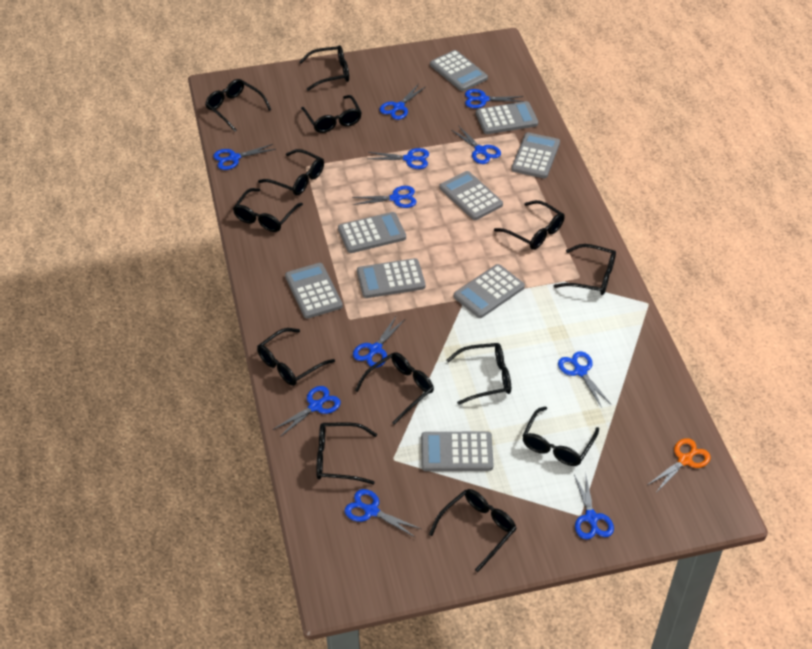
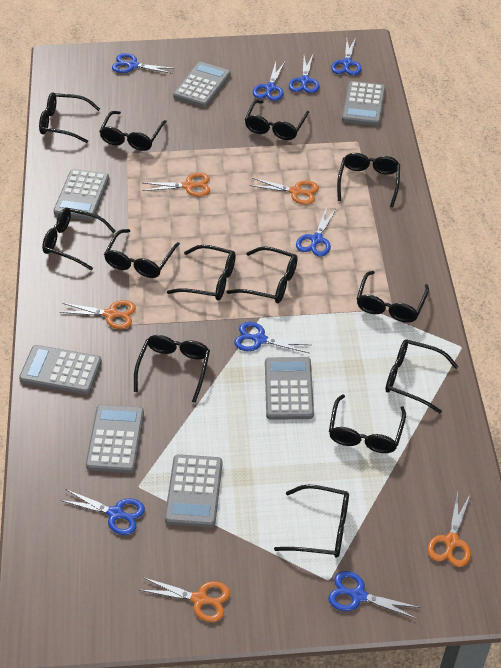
blue scissors: 11 -> 8
grey calculator: 9 -> 7
orange scissors: 1 -> 5

